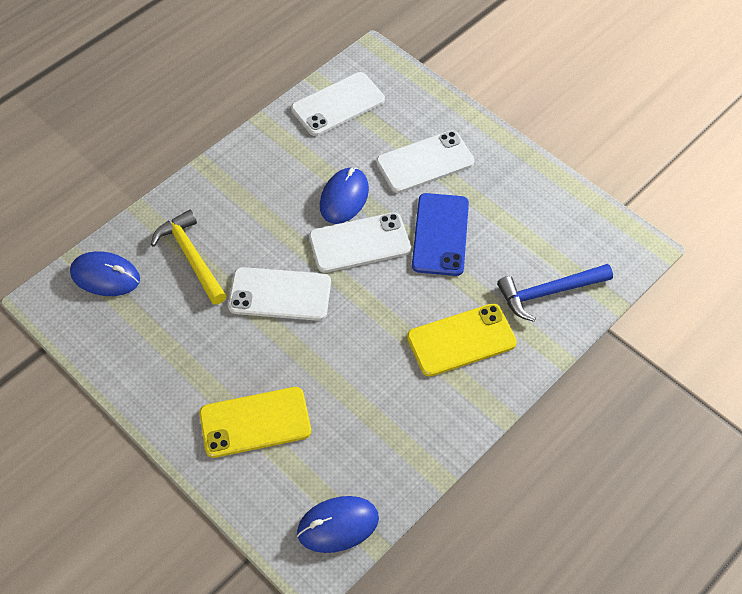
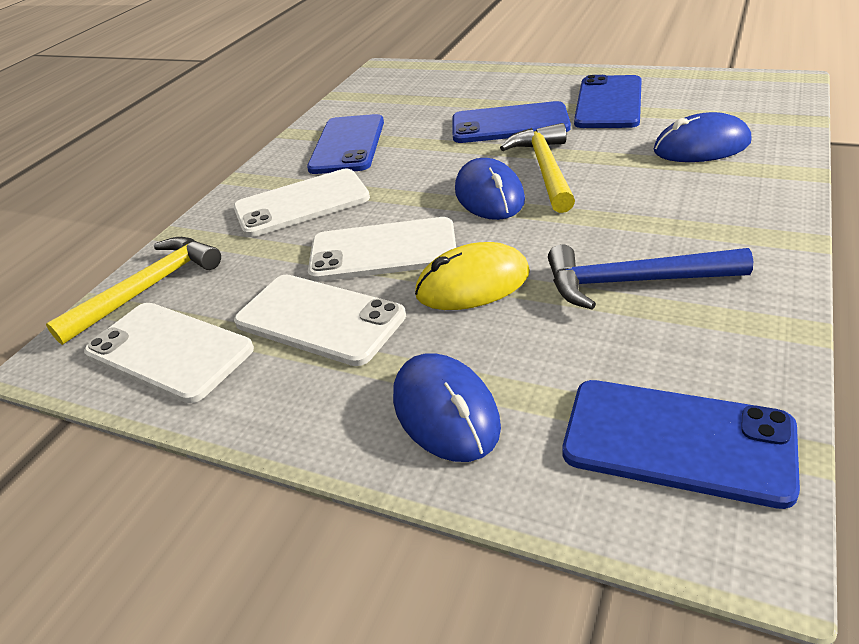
blue phone: 1 -> 4
yellow hammer: 1 -> 2
yellow mouse: 0 -> 1
yellow phone: 2 -> 0

